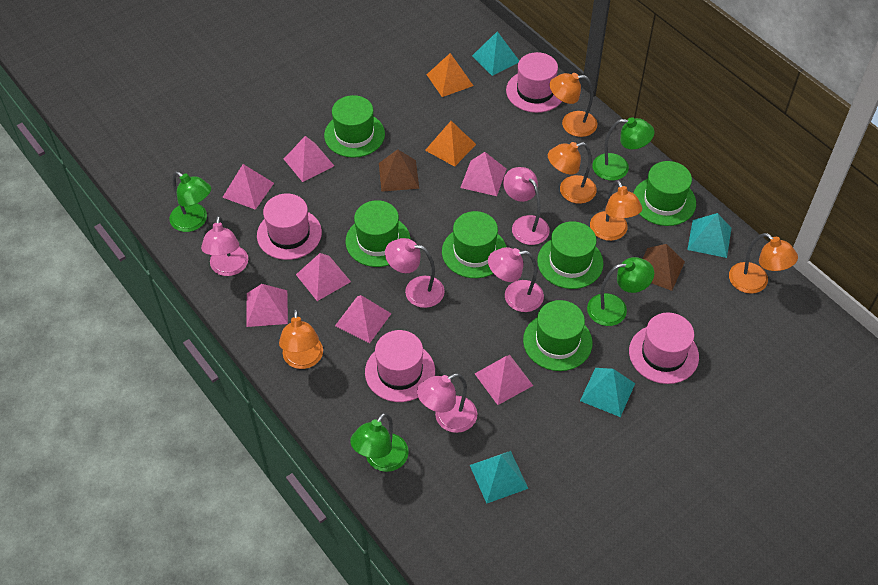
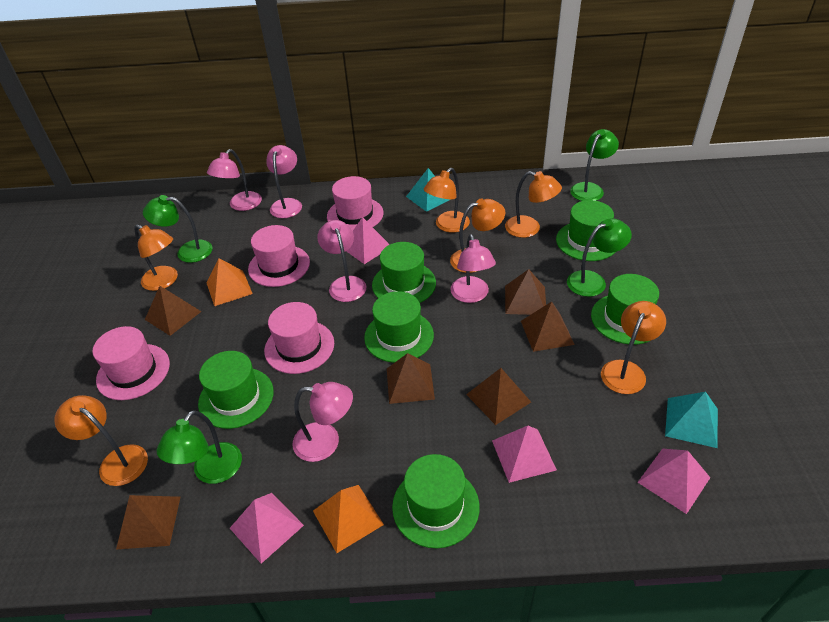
brown pyramid: 2 -> 6
orange lamp: 5 -> 6
pink pyramid: 7 -> 4
turquoise pyramid: 4 -> 2

